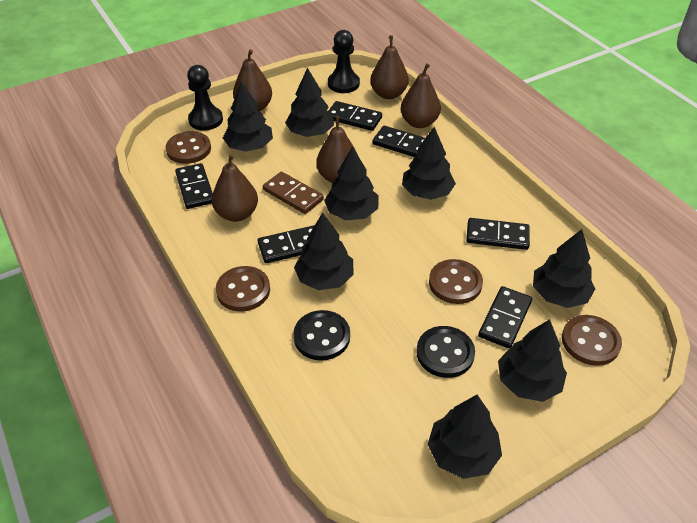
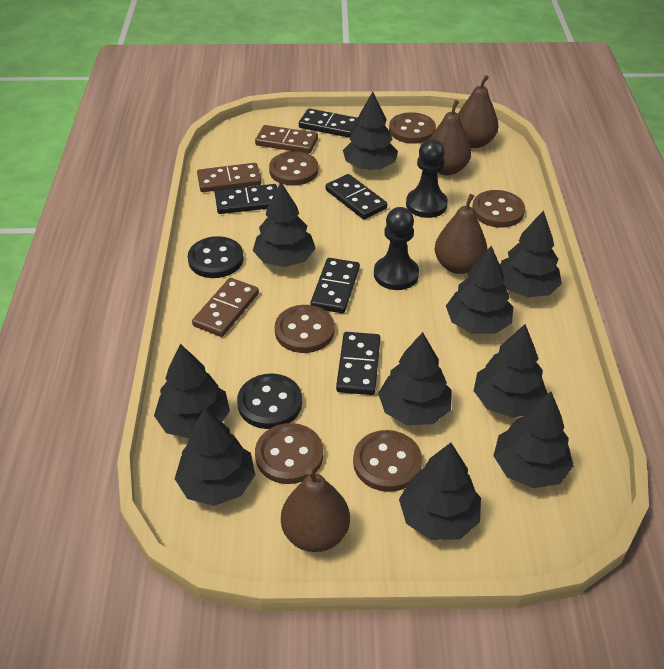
black domino: 6 -> 5
black tree: 8 -> 10
brown button: 4 -> 6
brown domino: 1 -> 3
brown pear: 5 -> 4

